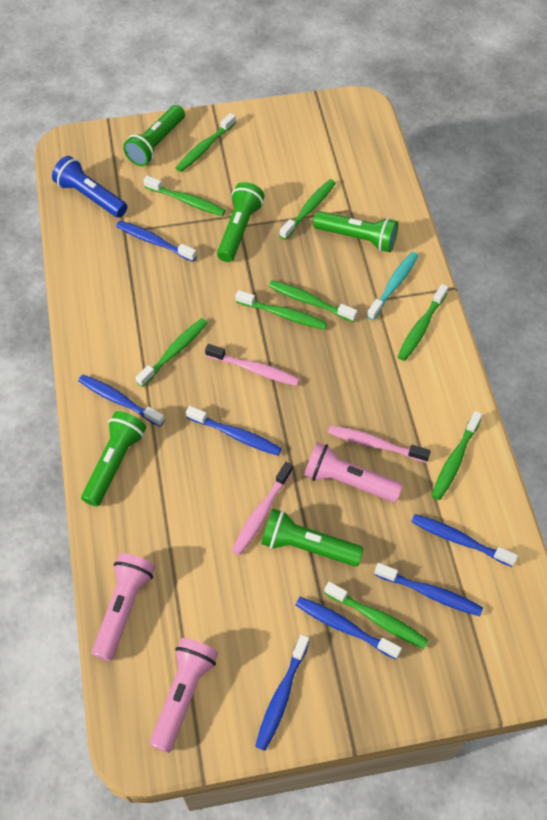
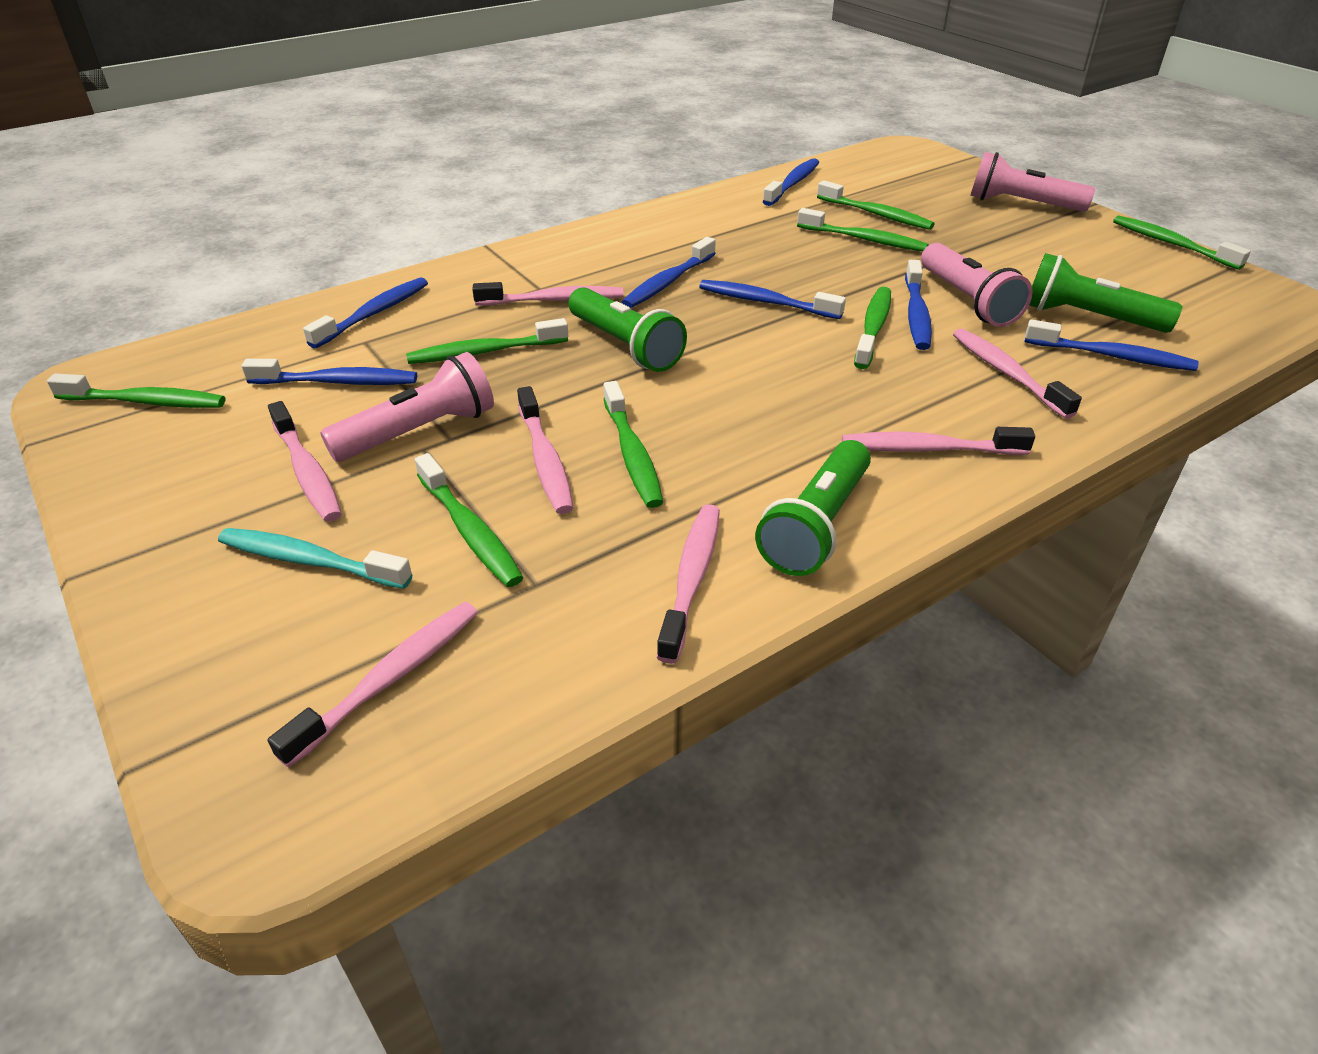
blue flashlight: 1 -> 0
green flashlight: 5 -> 3
green toothbrush: 9 -> 8
pink toothbrush: 3 -> 7

